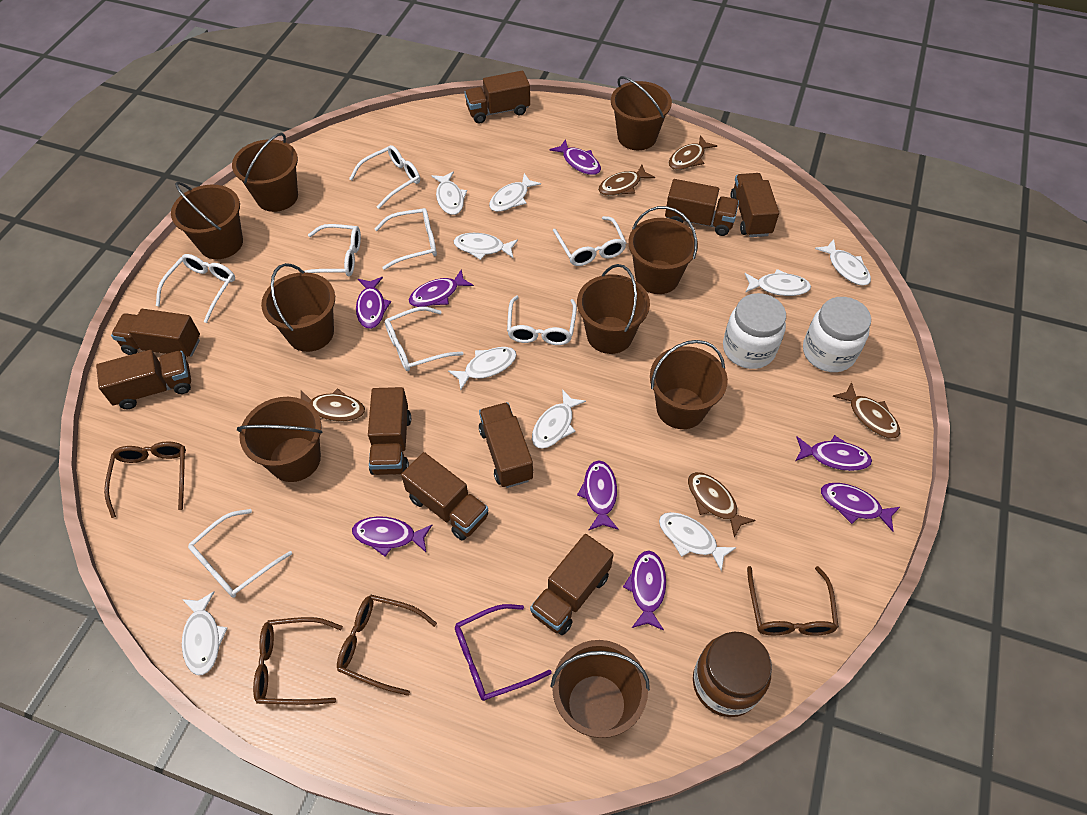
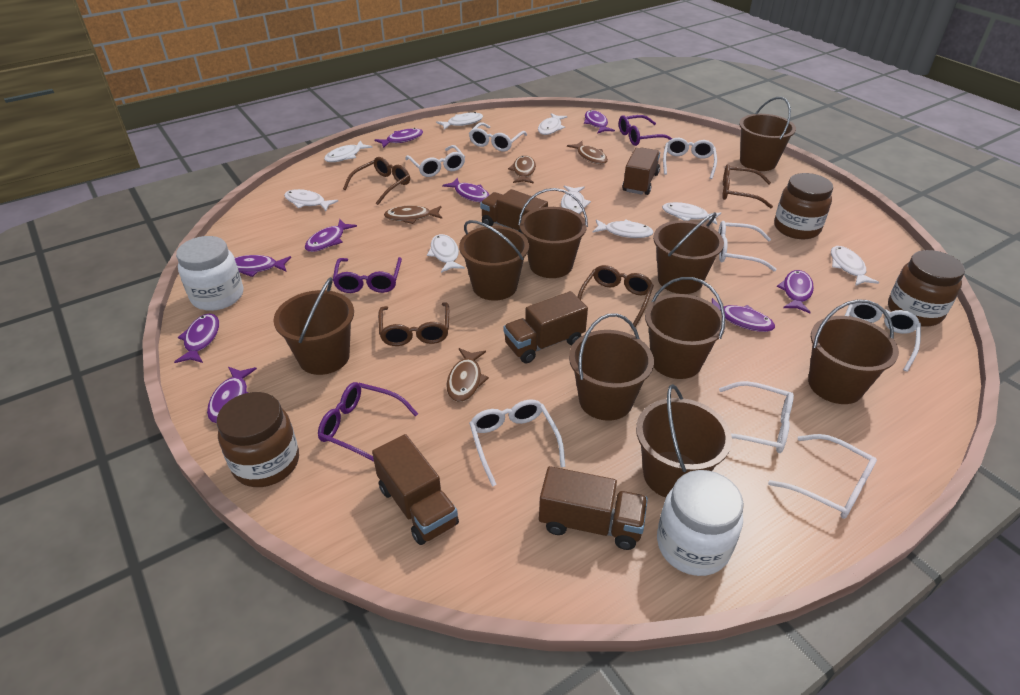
brown fish: 5 -> 4
brown jar: 1 -> 3
brown truck: 9 -> 5
purple fish: 8 -> 9
purple glasses: 1 -> 3

